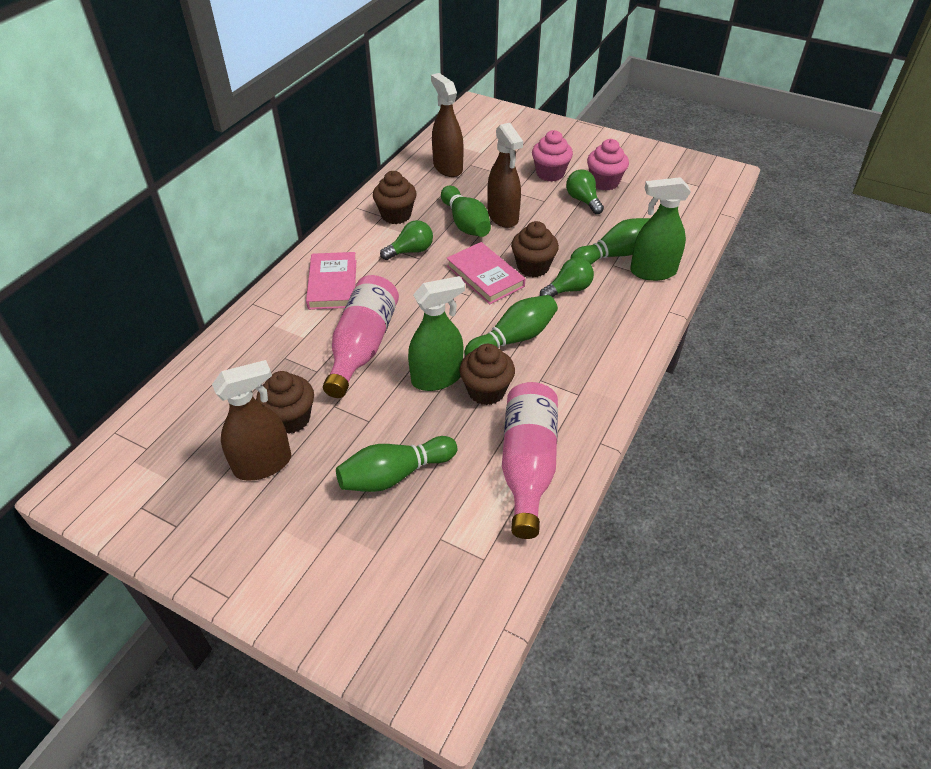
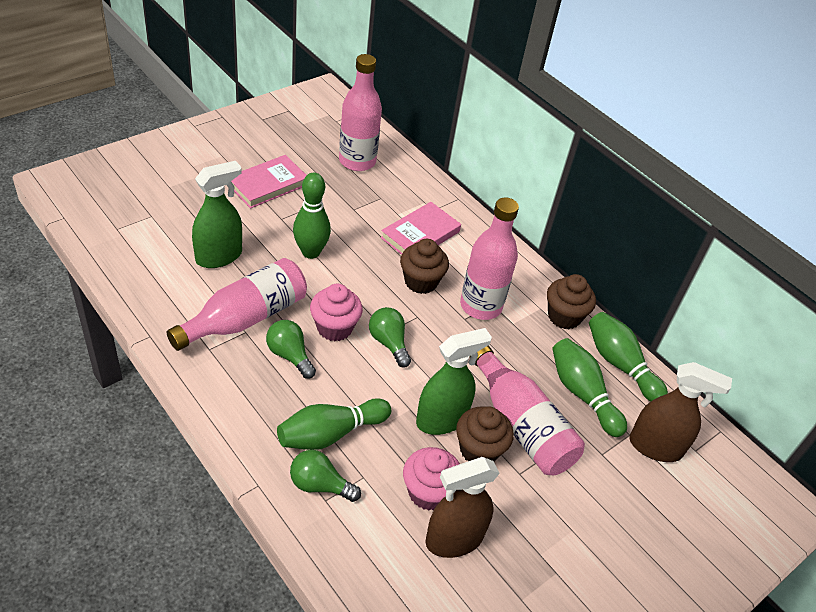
brown cupcake: 4 -> 3
brown spray bottle: 3 -> 2
pink bottle: 2 -> 4

